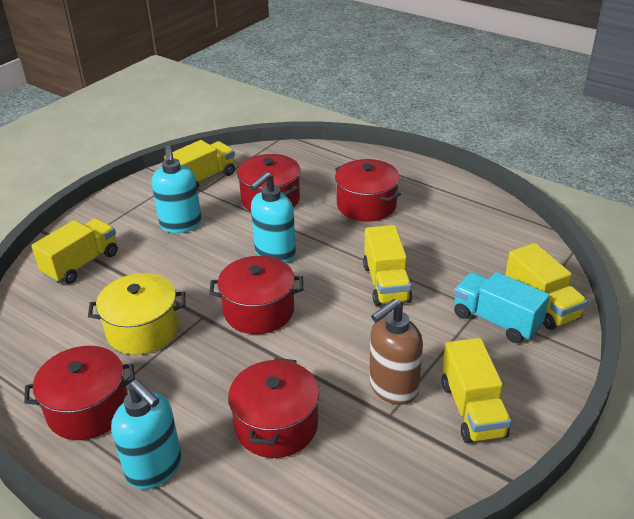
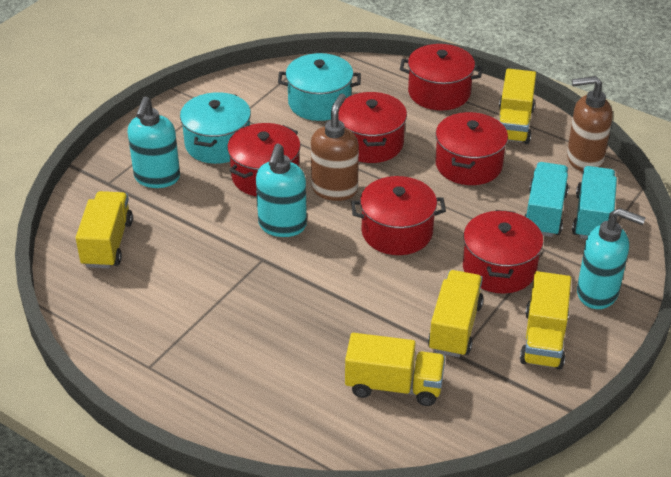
brown soap dispenser: 1 -> 2
red pot: 5 -> 6
turquoise pot: 0 -> 2
turquoise truck: 1 -> 2
yellow pot: 1 -> 0

